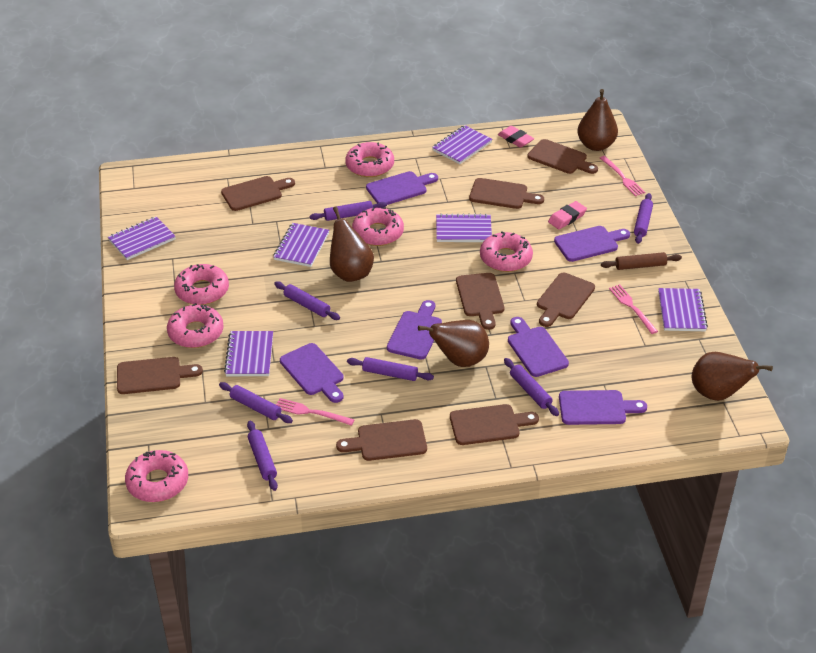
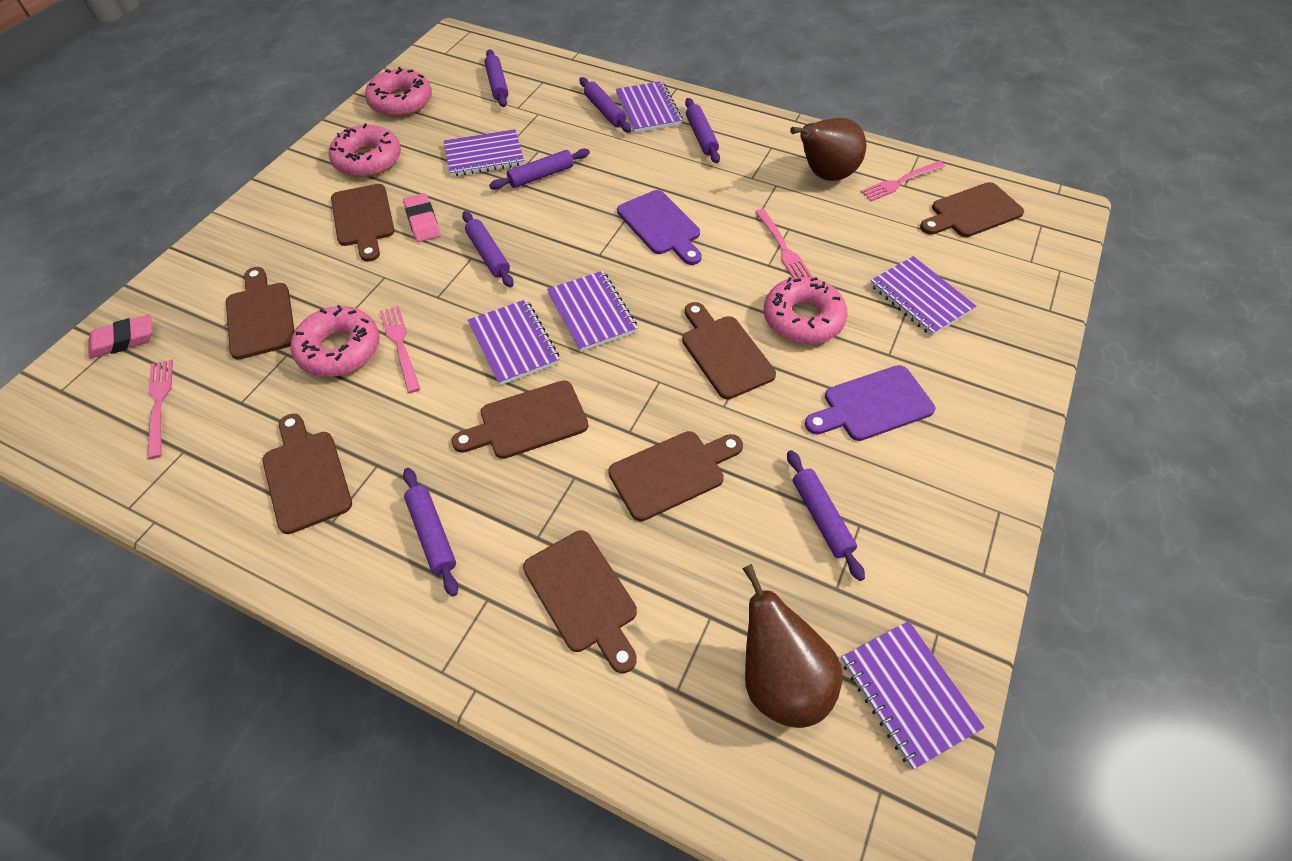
brown pear: 4 -> 2
brown rolling pin: 1 -> 0
pink donut: 6 -> 4
pink fork: 3 -> 4
purple cutting board: 6 -> 2

